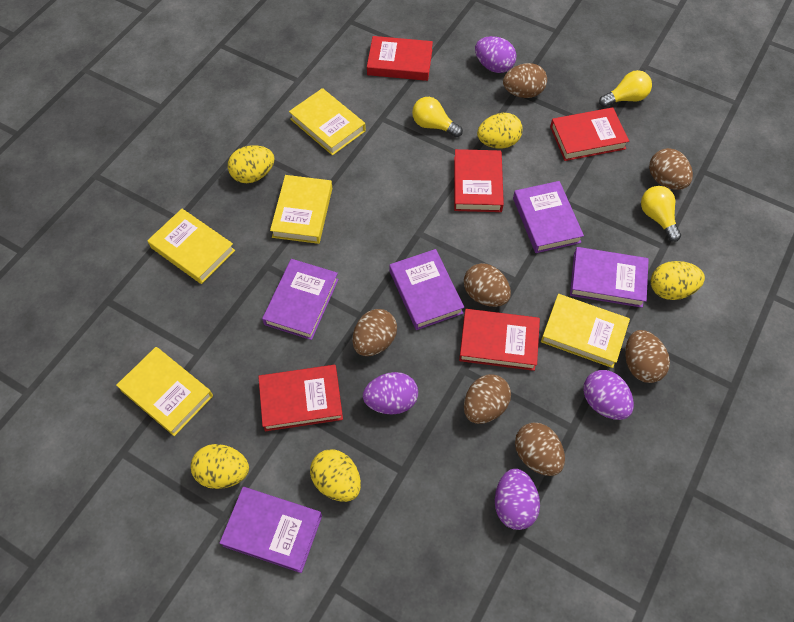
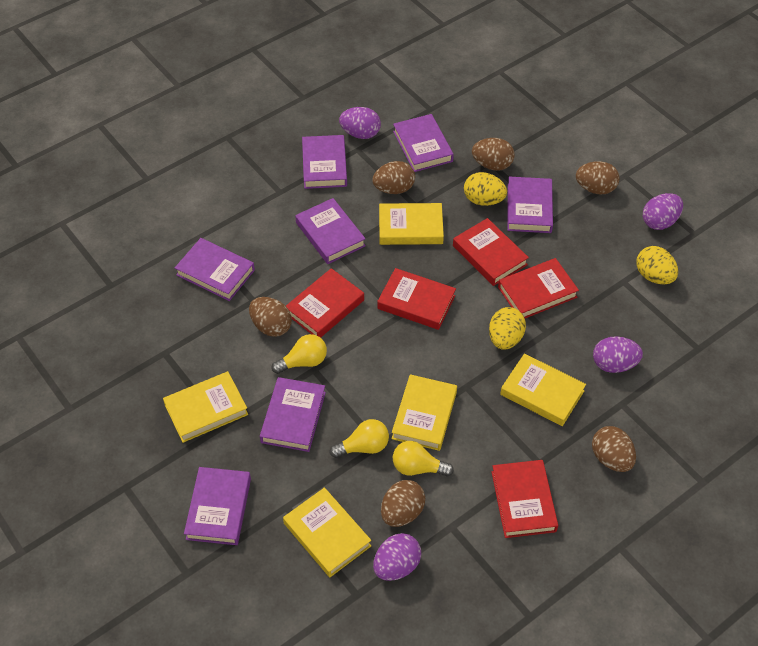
brown egg: 7 -> 6
purple book: 5 -> 7
yellow egg: 5 -> 3

